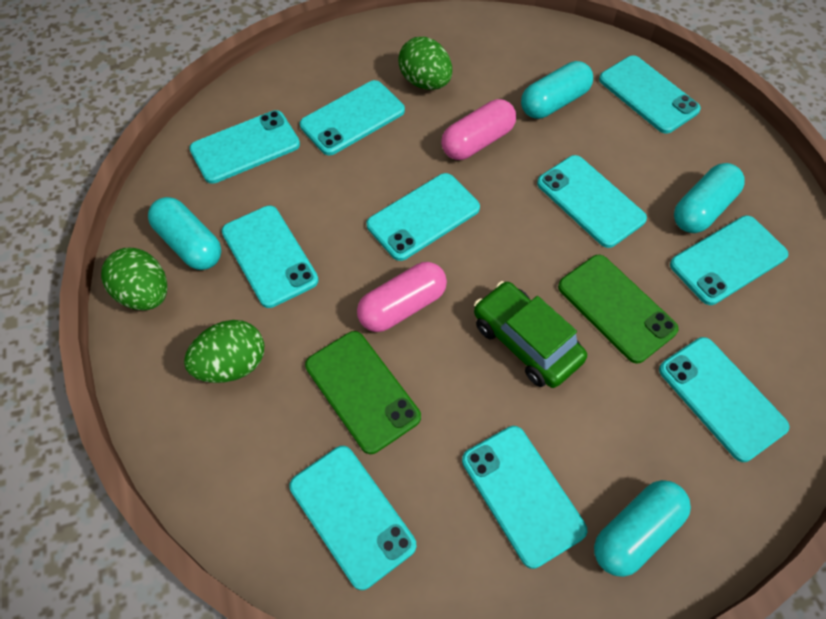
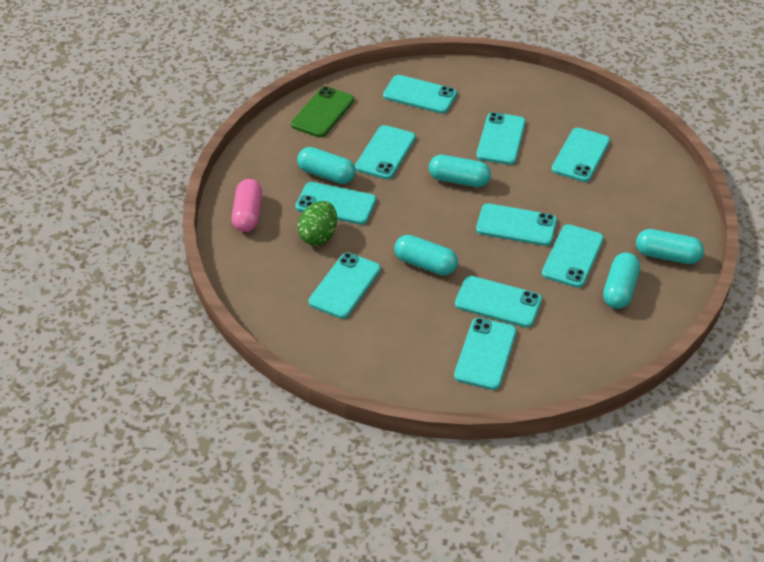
green car: 1 -> 0
green egg: 3 -> 1
green phone: 2 -> 1
pink capsule: 2 -> 1
turquoise capsule: 4 -> 5

